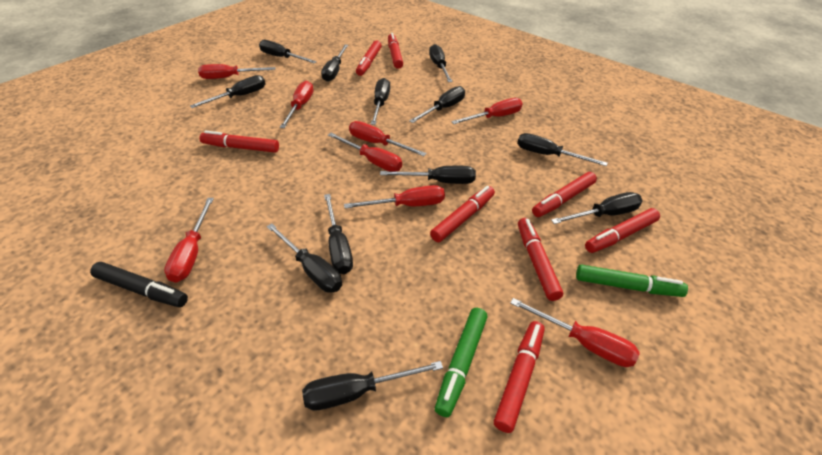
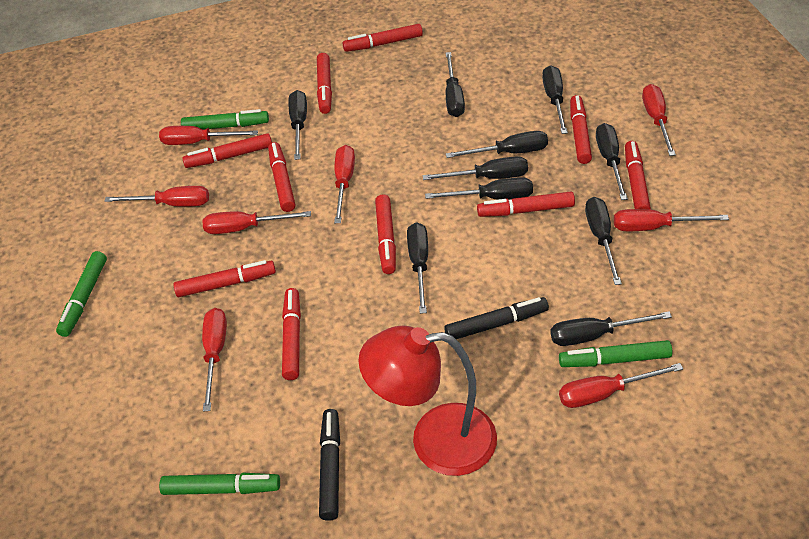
black marker: 1 -> 2
black screwdriver: 12 -> 10
green marker: 2 -> 4
red lamp: 0 -> 1
red marker: 8 -> 10

